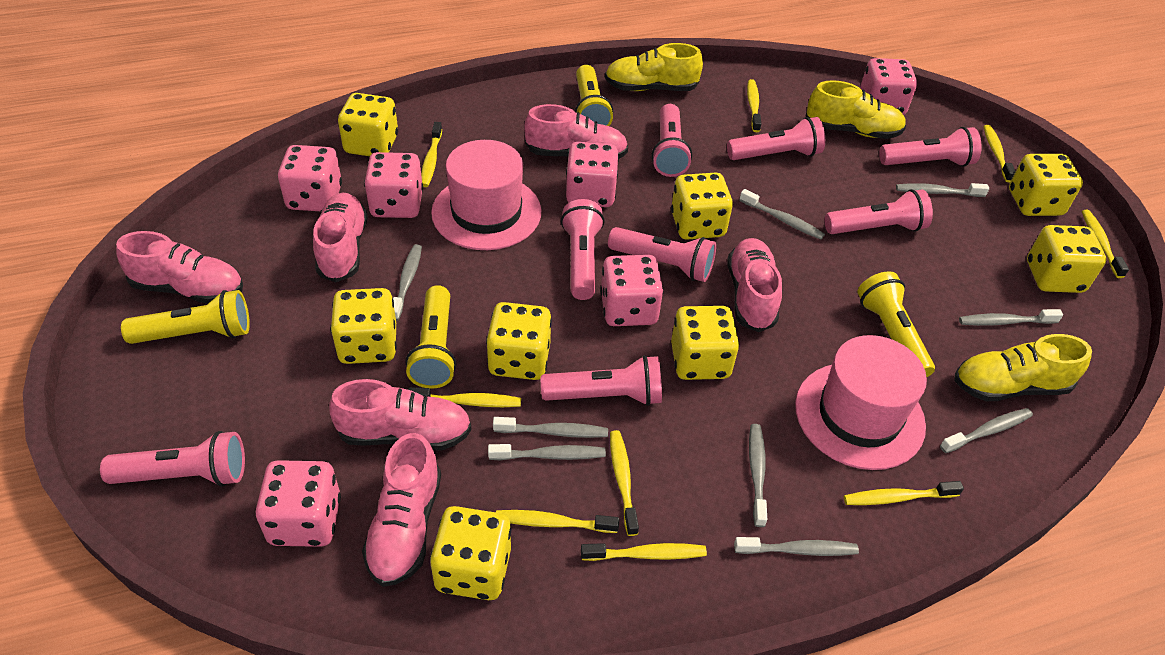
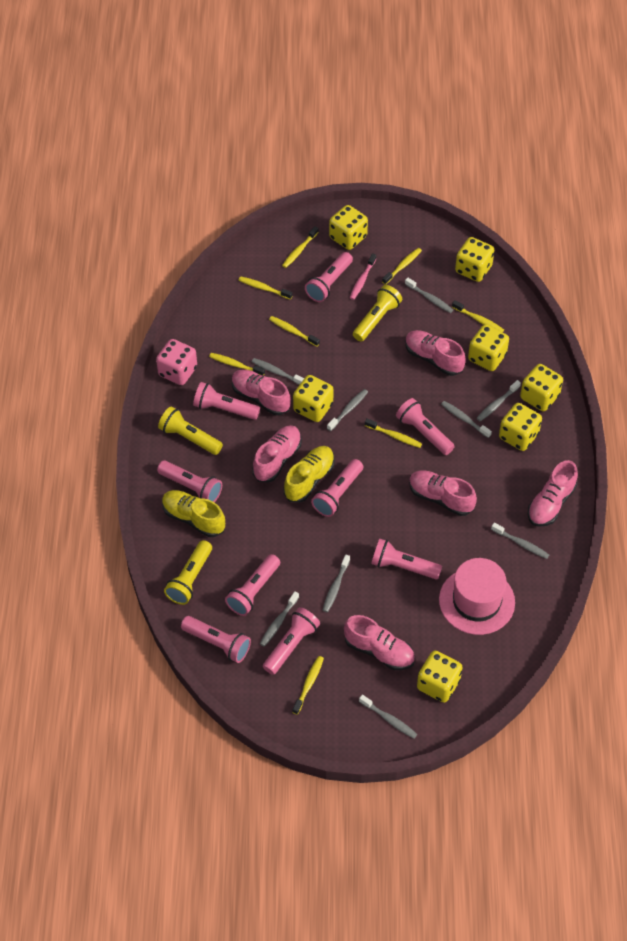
pink dice: 6 -> 1
pink flashlight: 8 -> 9
pink hat: 2 -> 1
pink toothbrush: 0 -> 1
yellow dice: 8 -> 7
yellow flashlight: 4 -> 3
yellow shoe: 3 -> 2
yellow toothbrush: 9 -> 8

